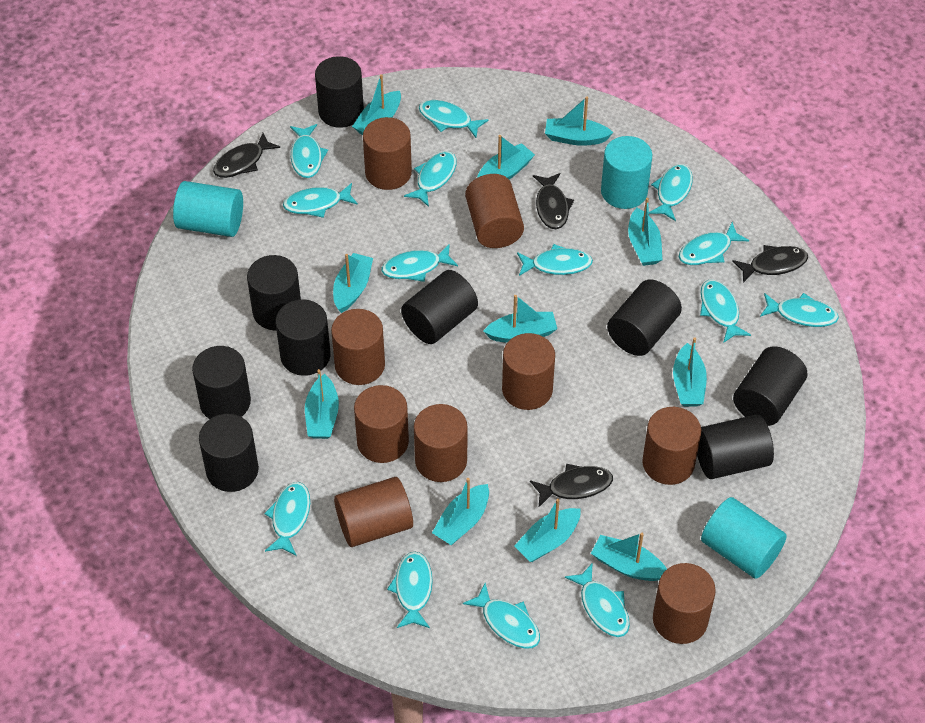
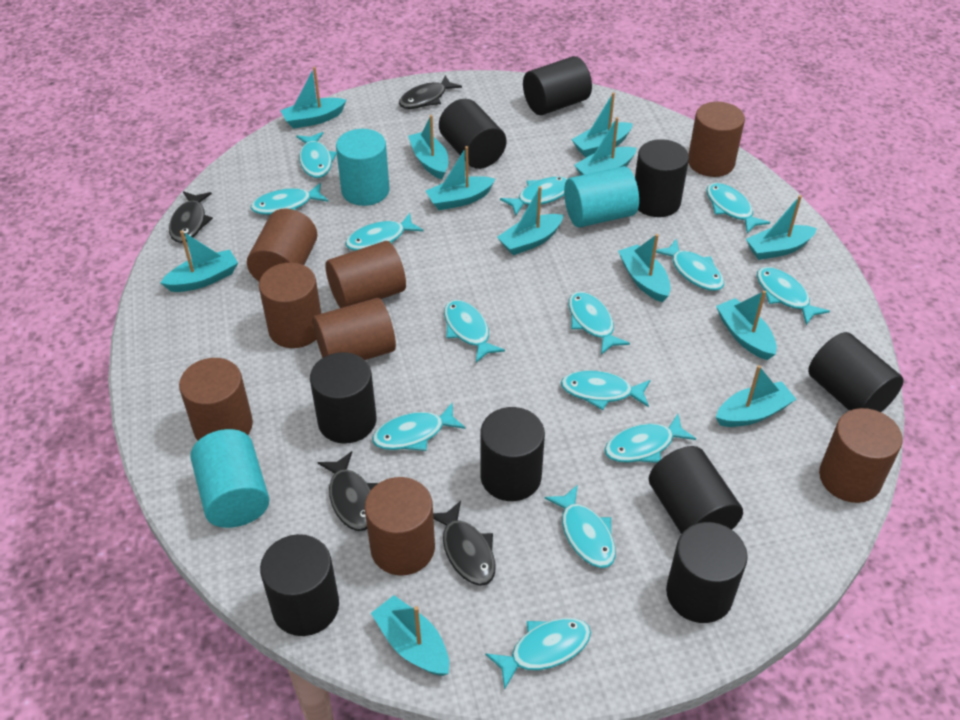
brown cylinder: 9 -> 8
turquoise boat: 11 -> 12

